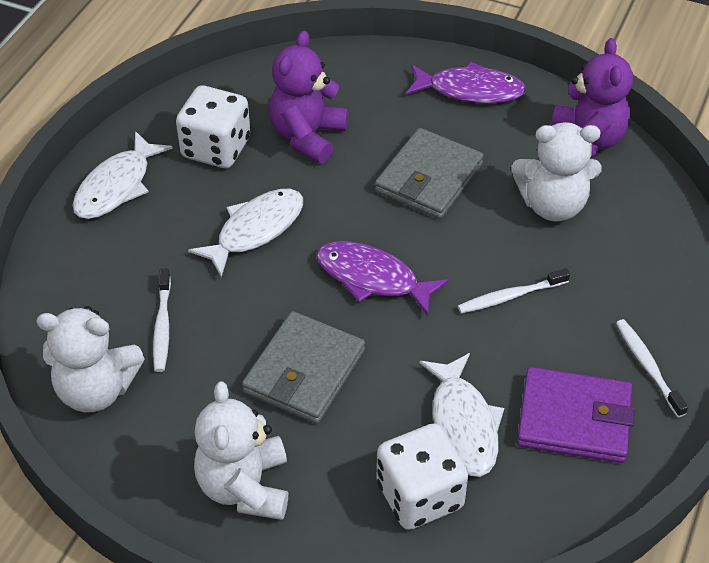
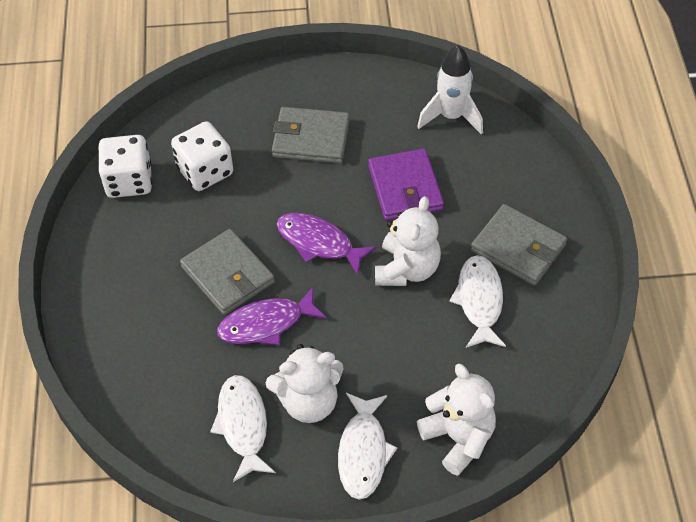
grey wallet: 2 -> 3
purple teddy bear: 2 -> 0
white rocket: 0 -> 1
white toothbrush: 3 -> 0

